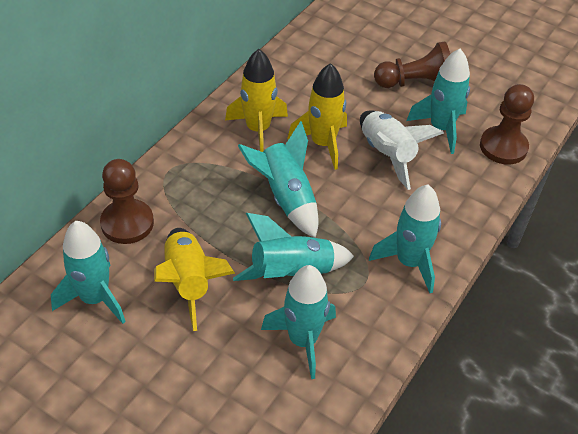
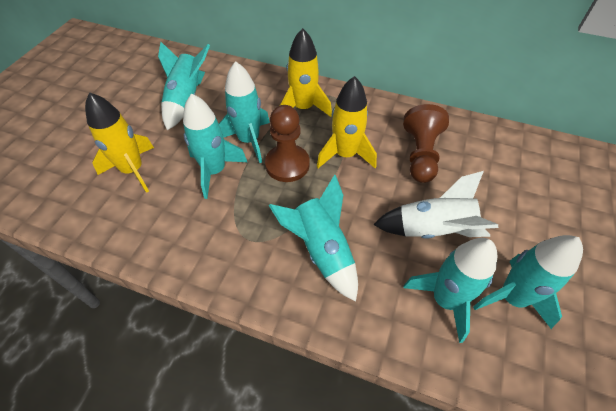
brown pawn: 3 -> 2

